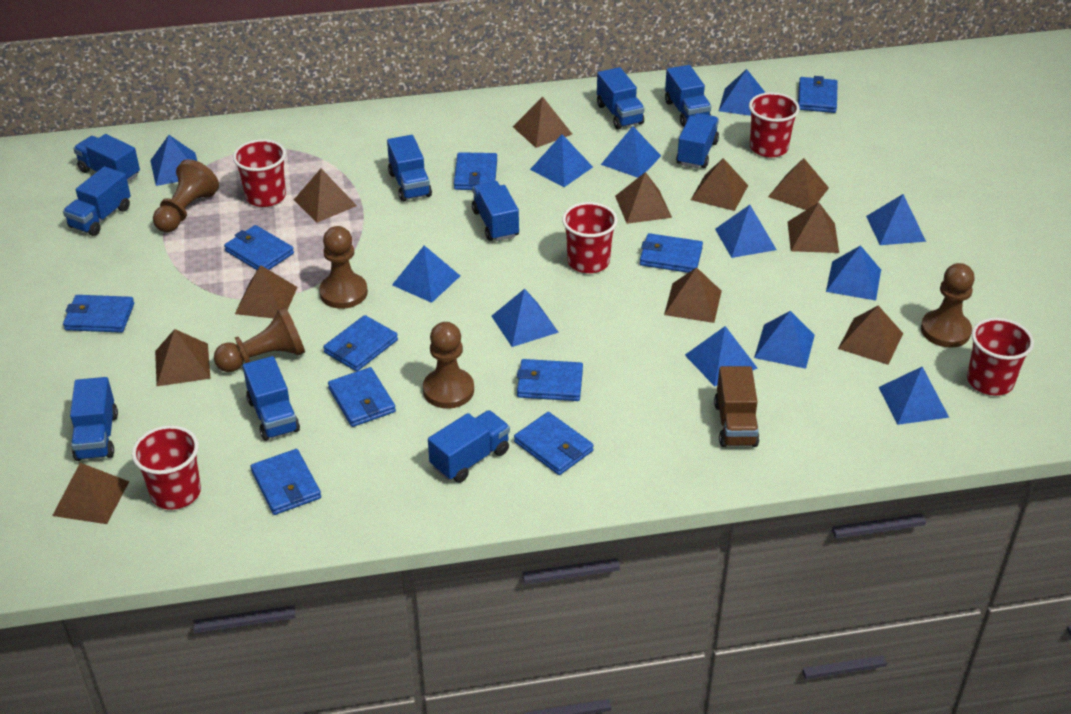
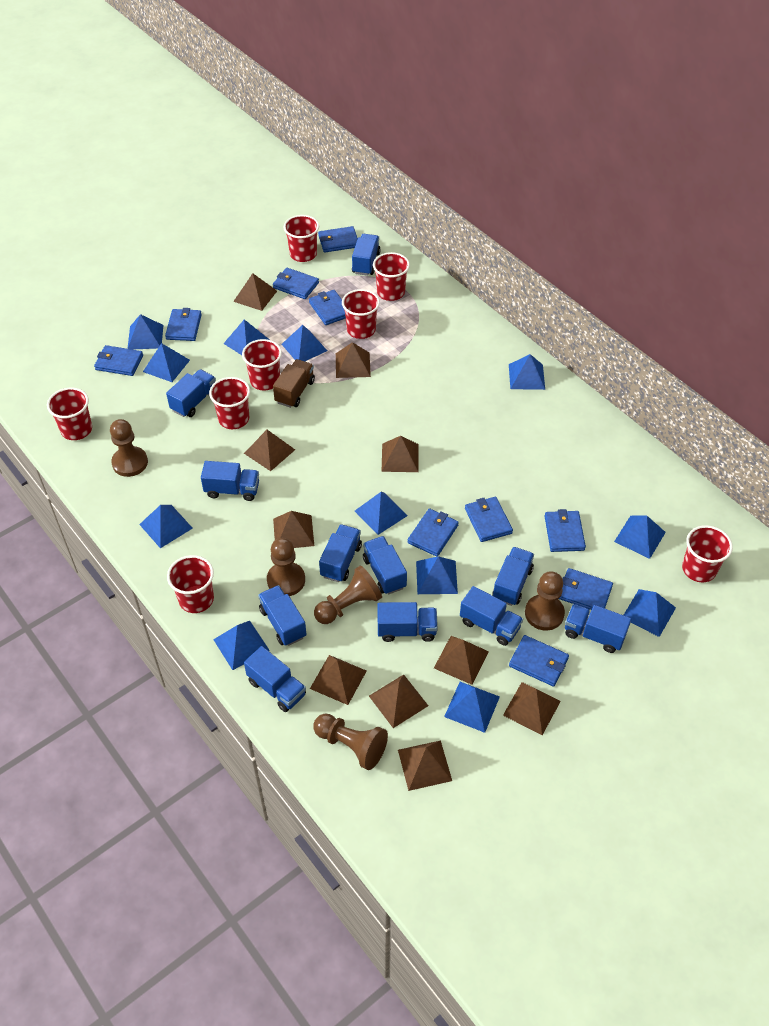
blue truck: 10 -> 11
brown pyramid: 11 -> 10
red cup: 5 -> 8

